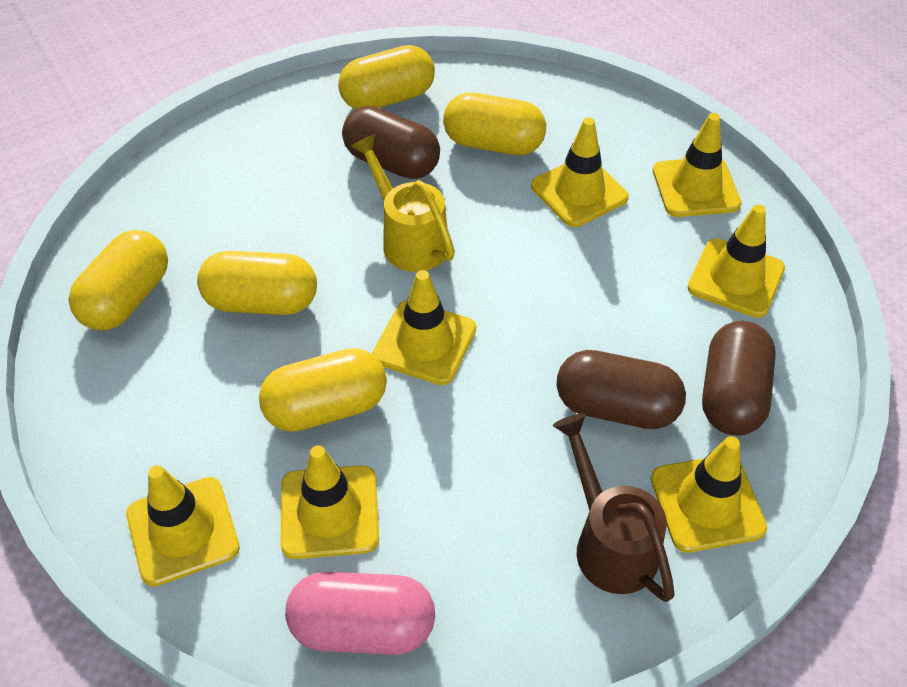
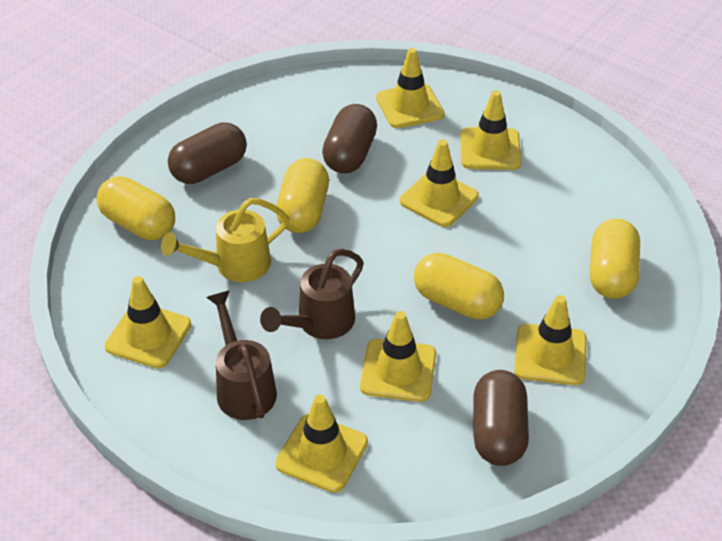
brown watering can: 1 -> 2
pink capsule: 1 -> 0
yellow capsule: 5 -> 4

